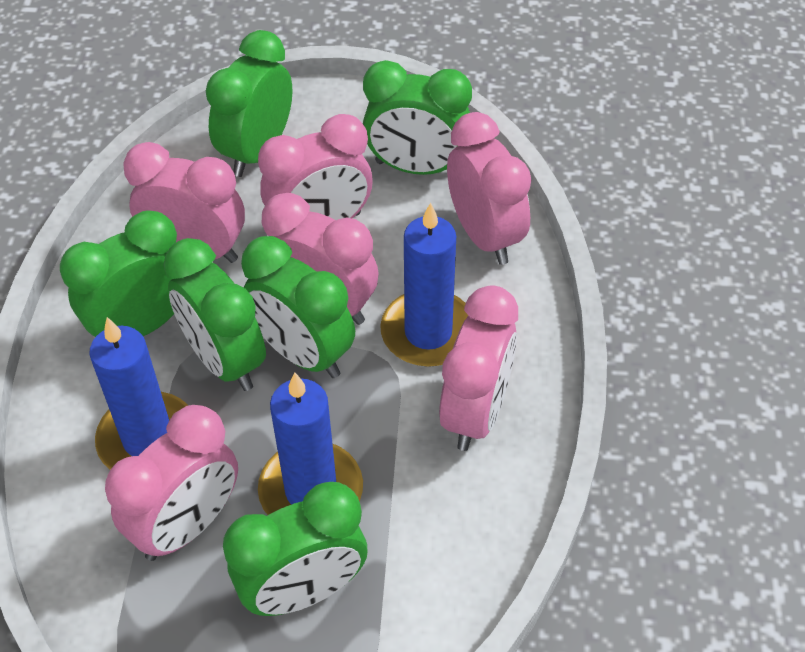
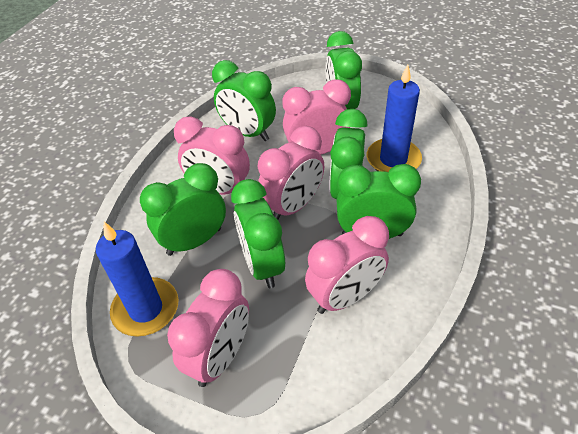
blue candle: 3 -> 2
pink clock: 6 -> 5

